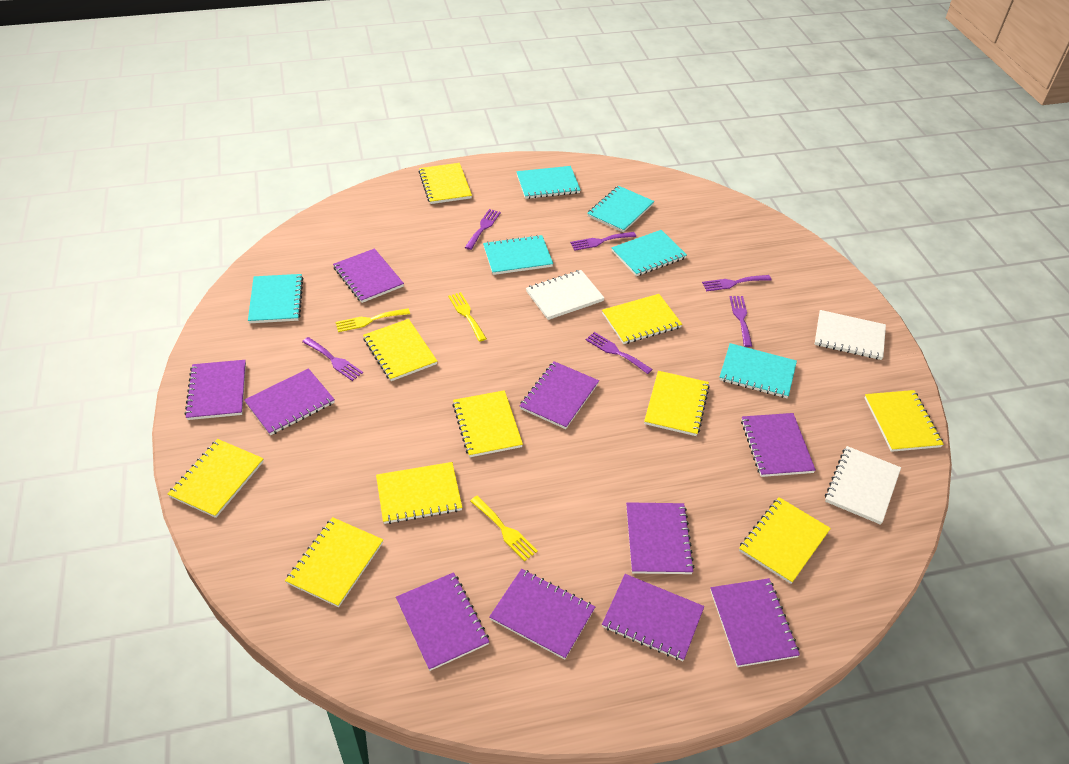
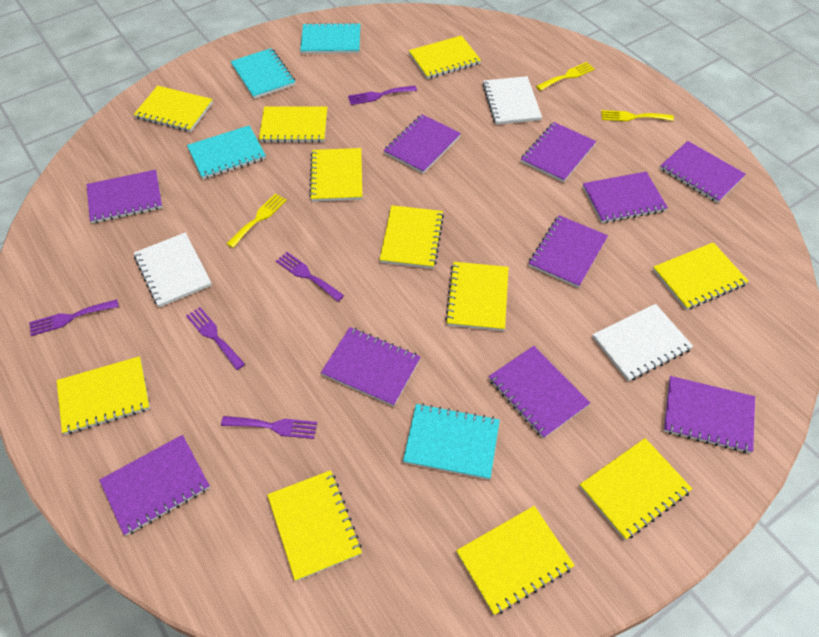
purple fork: 6 -> 5
turquoise notebook: 6 -> 4
yellow notebook: 10 -> 11

